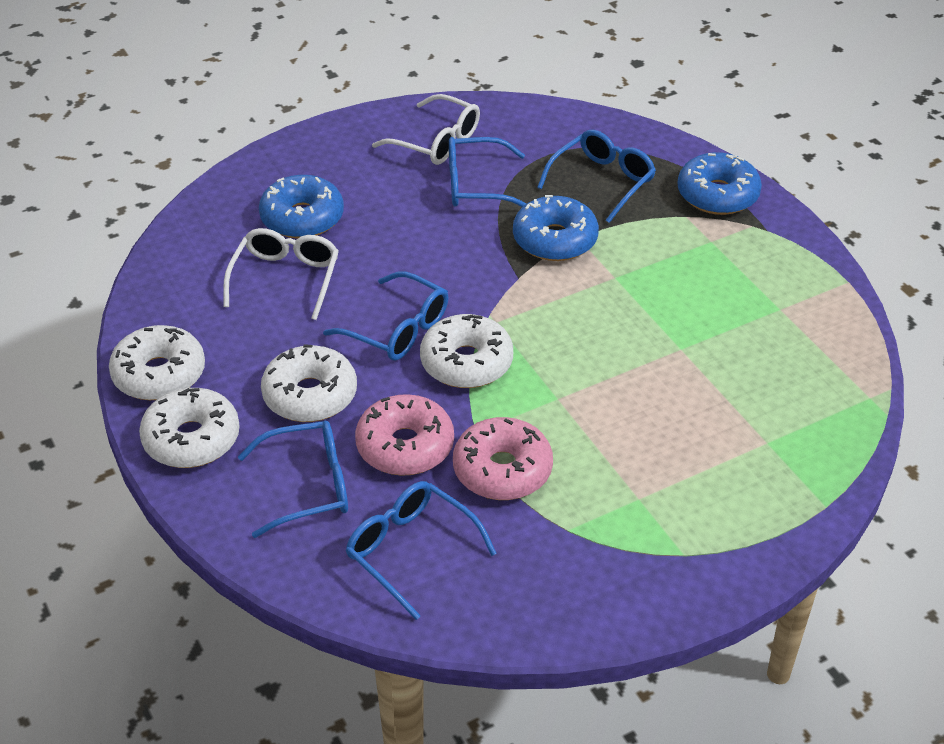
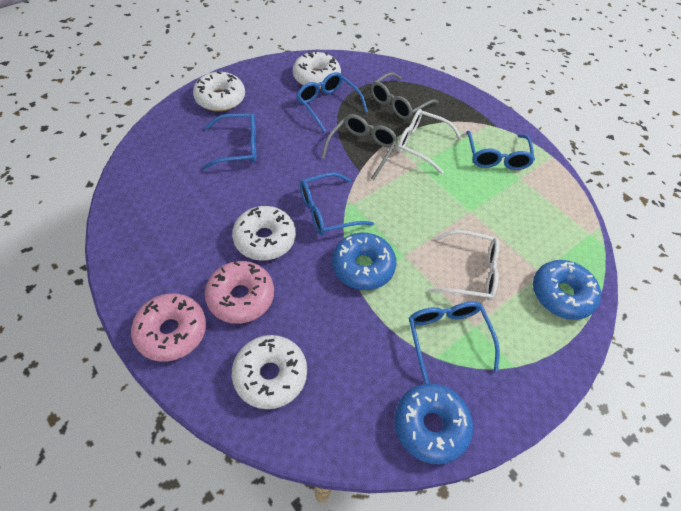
grey glasses: 0 -> 2

